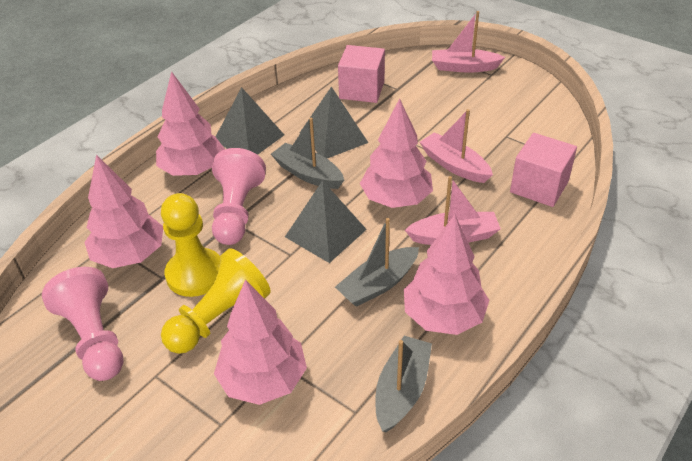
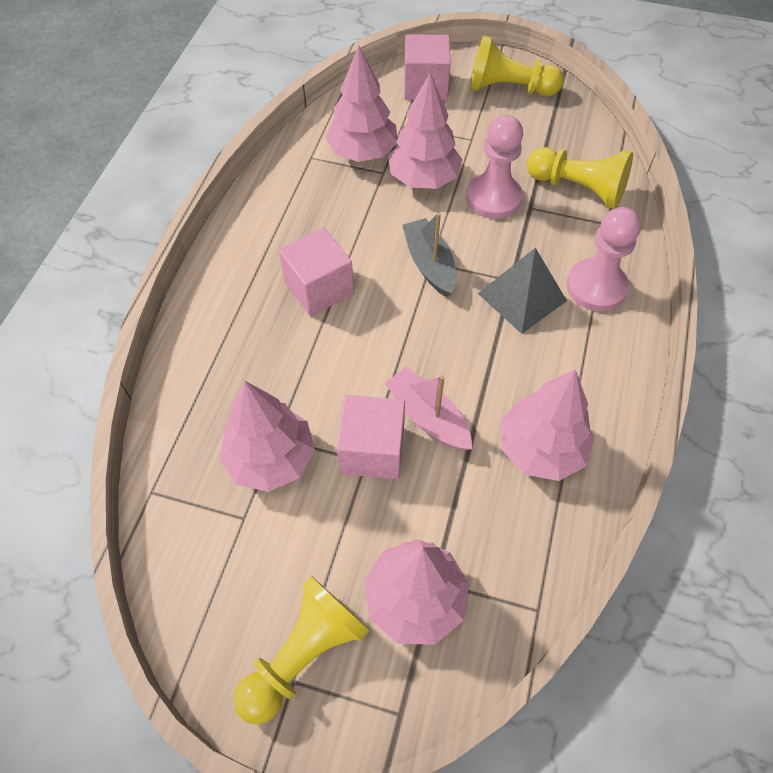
grey boat: 3 -> 1
grey pyramid: 3 -> 1
pink boat: 3 -> 1
pink cube: 2 -> 3
yellow pawn: 2 -> 3

